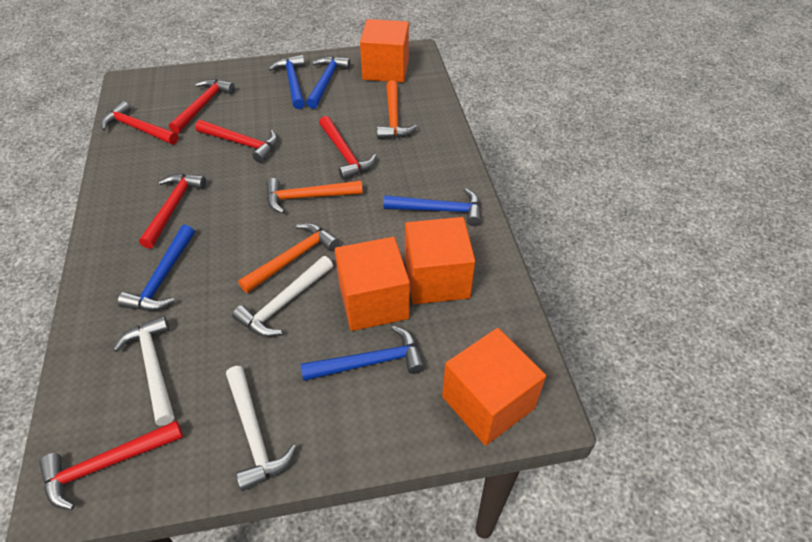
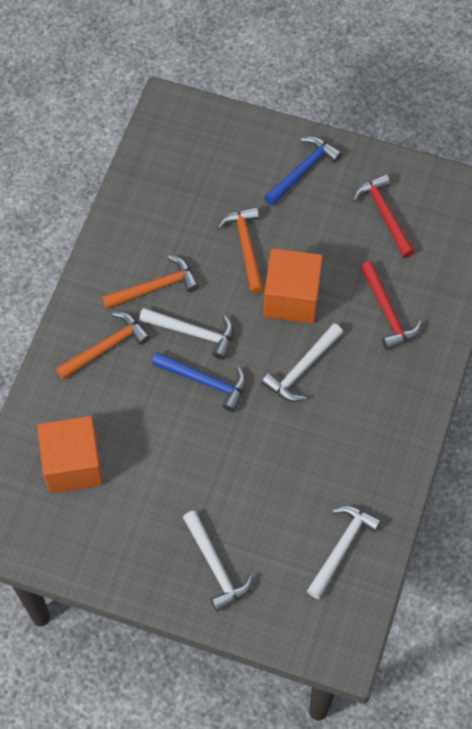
blue hammer: 5 -> 2
orange cube: 4 -> 2
red hammer: 6 -> 2
white hammer: 3 -> 4

